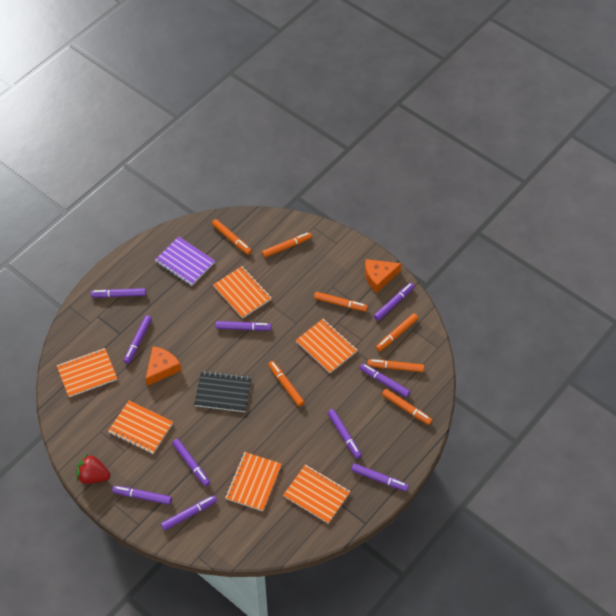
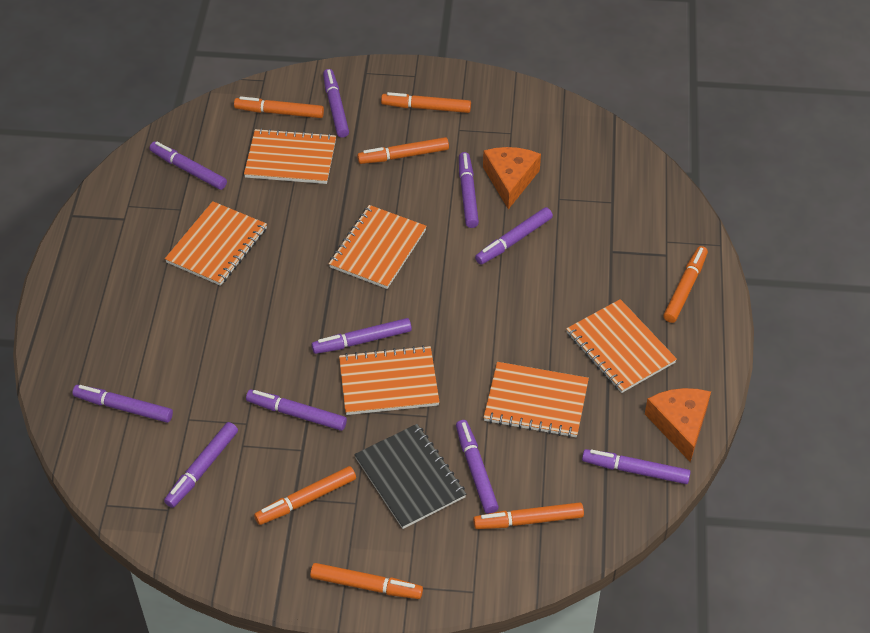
purple notebook: 1 -> 0
red strawberry: 1 -> 0

